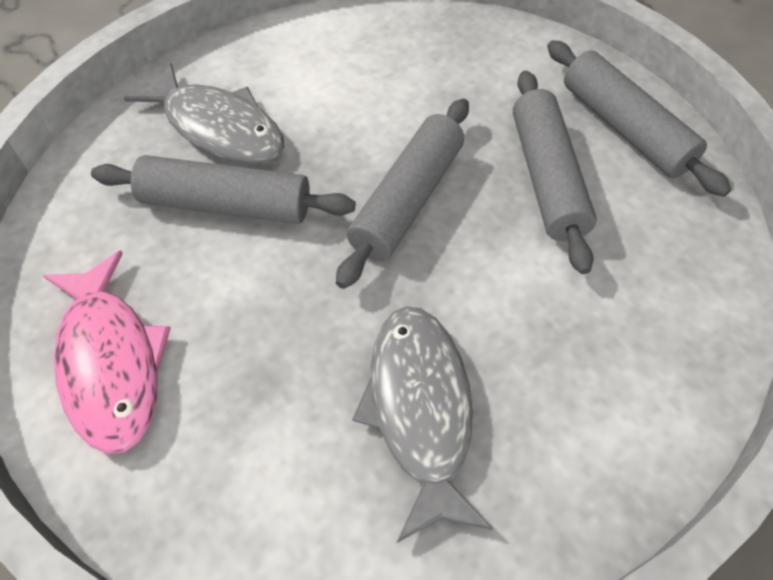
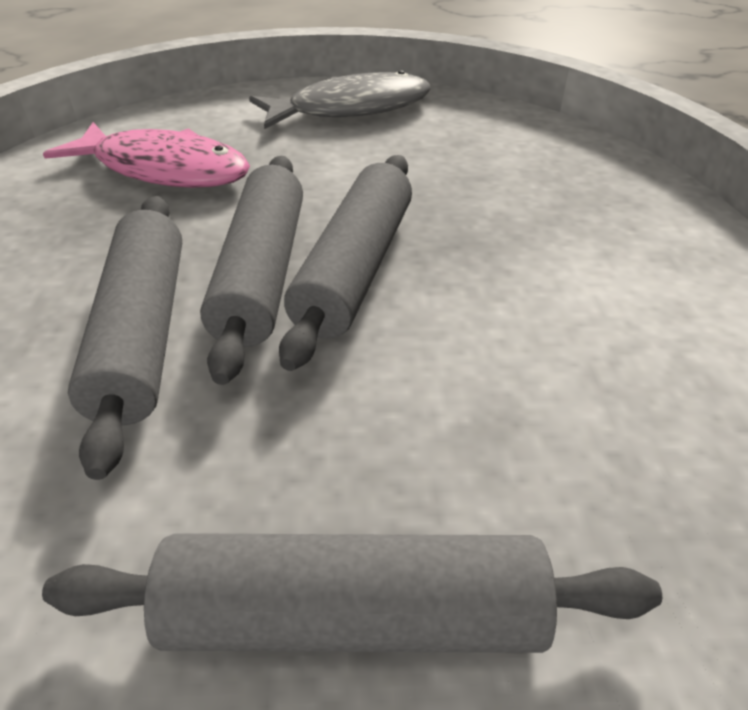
grey fish: 2 -> 1

